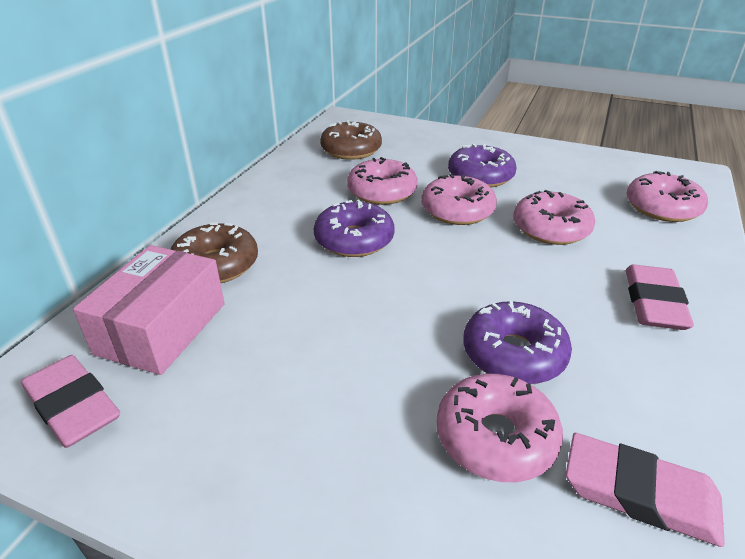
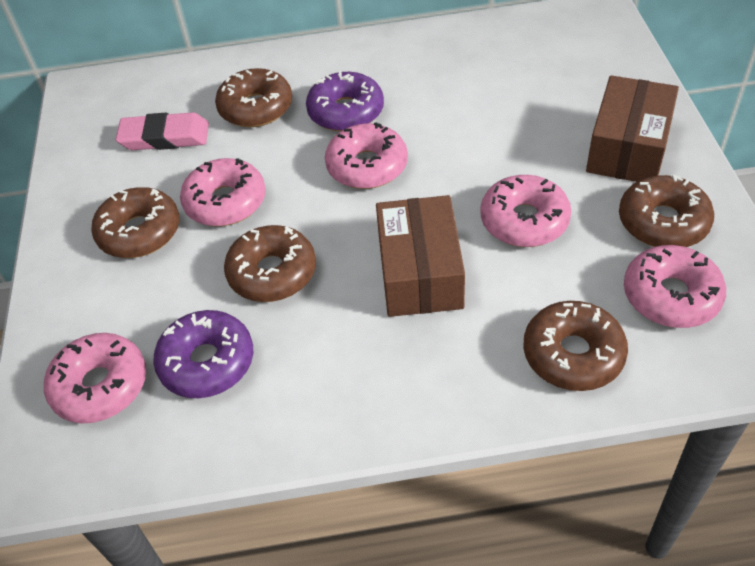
brown box: 0 -> 2
brown donut: 2 -> 5
pink box: 1 -> 0
pink eraser: 3 -> 1
purple donut: 3 -> 2

